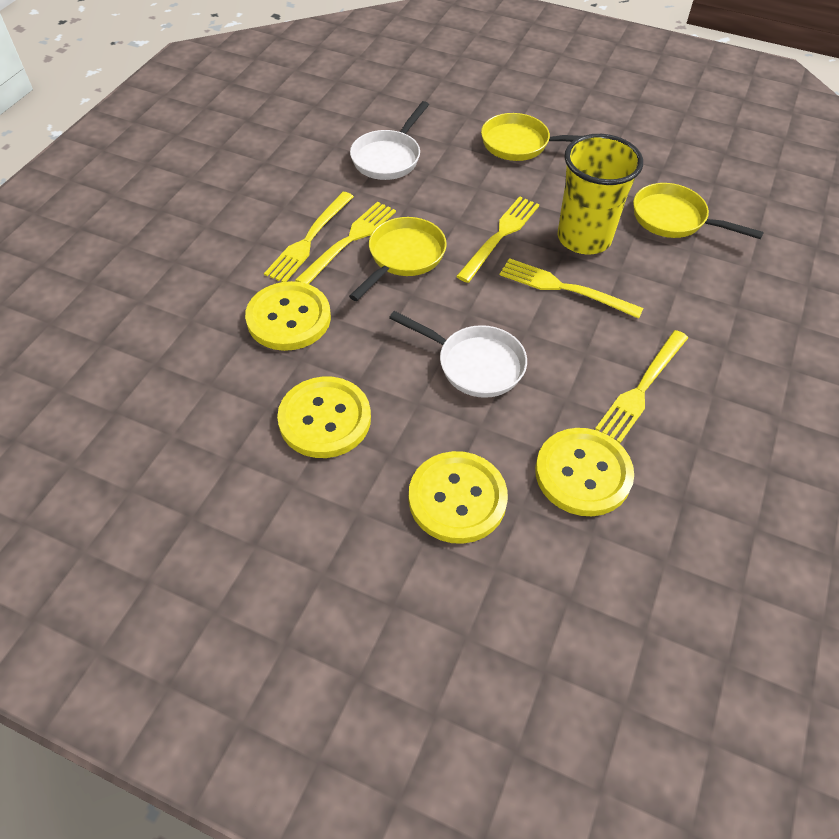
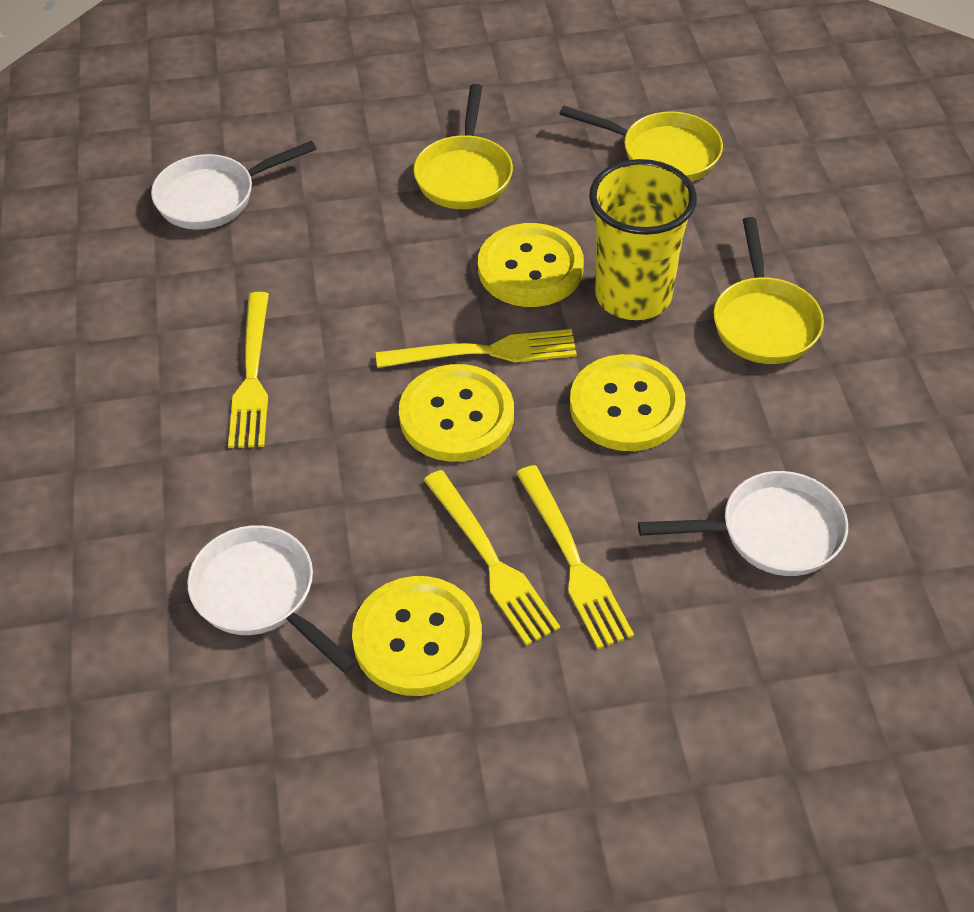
white pan: 2 -> 3
yellow fork: 5 -> 4

